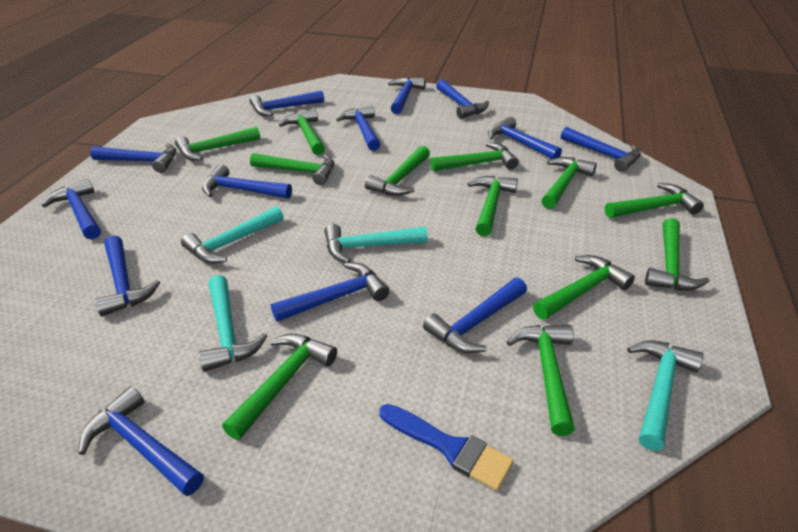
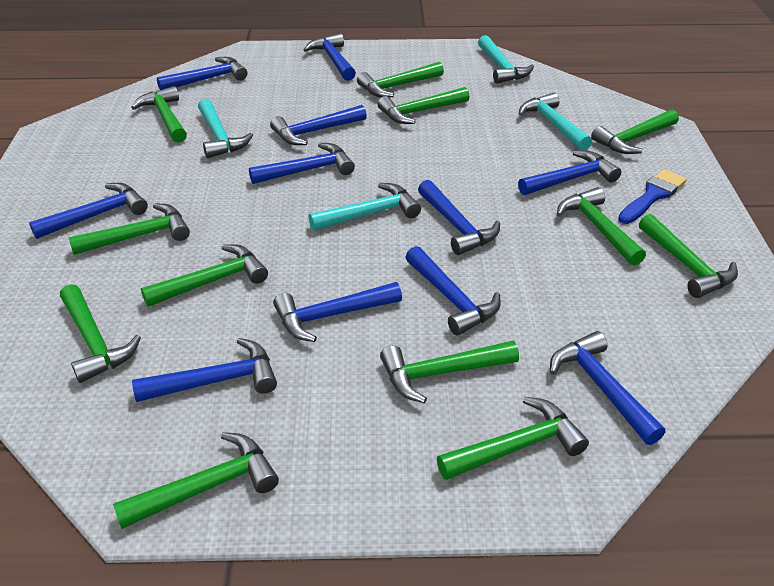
blue hammer: 13 -> 11

